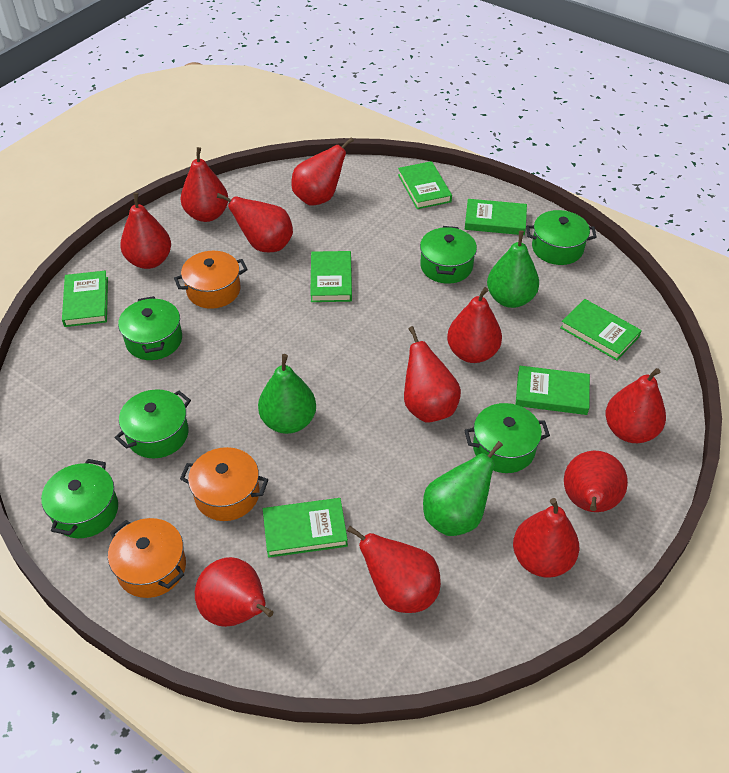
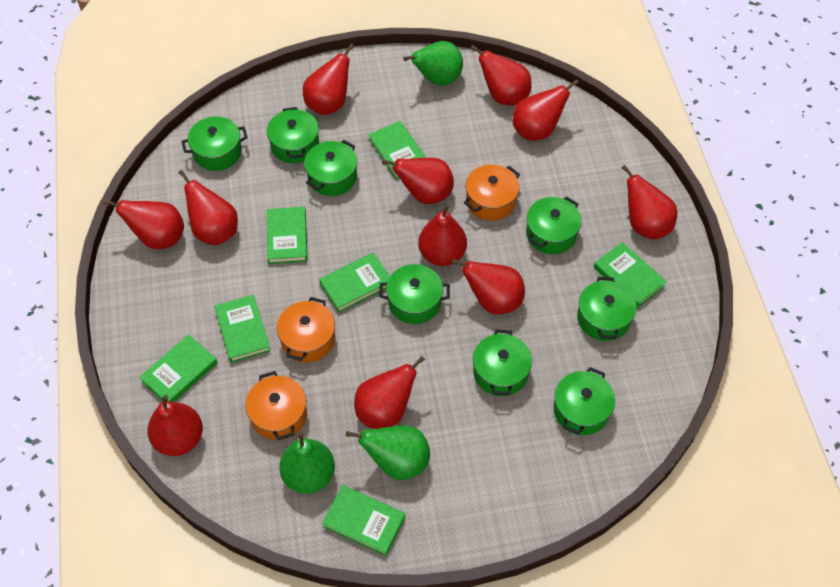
green pot: 6 -> 8

